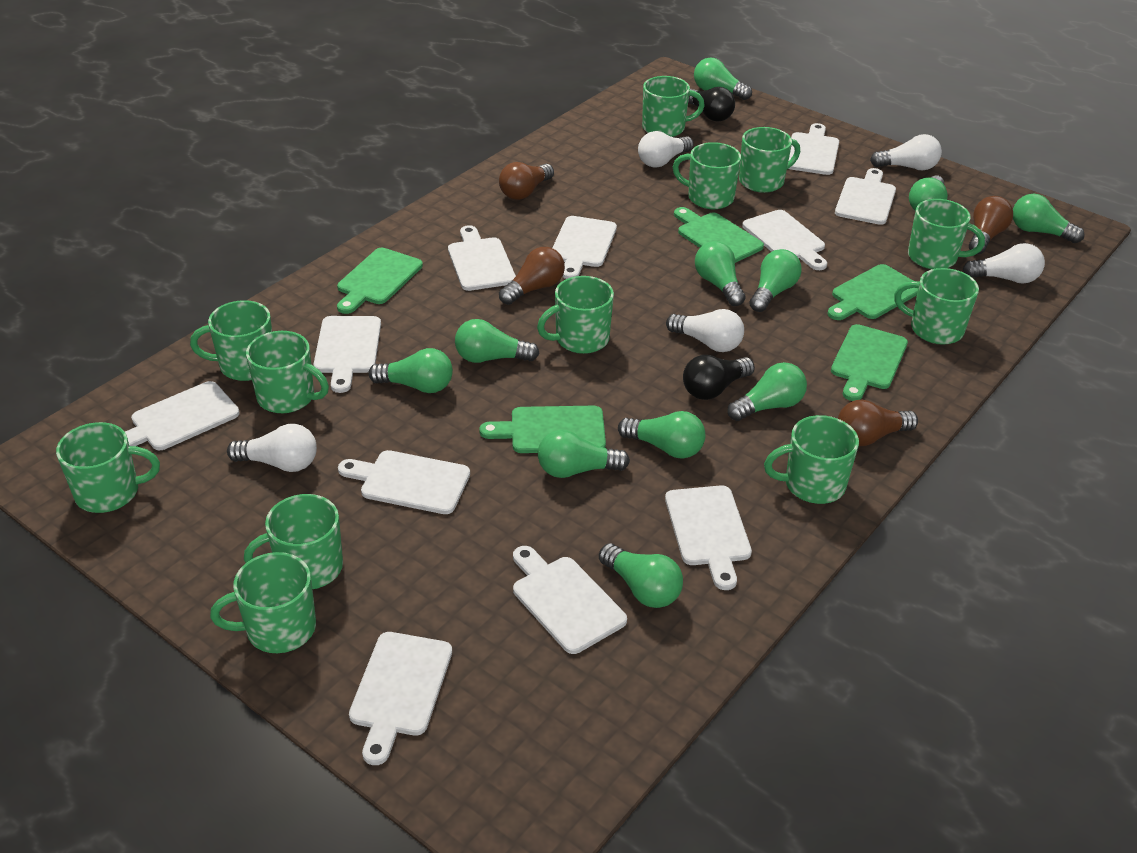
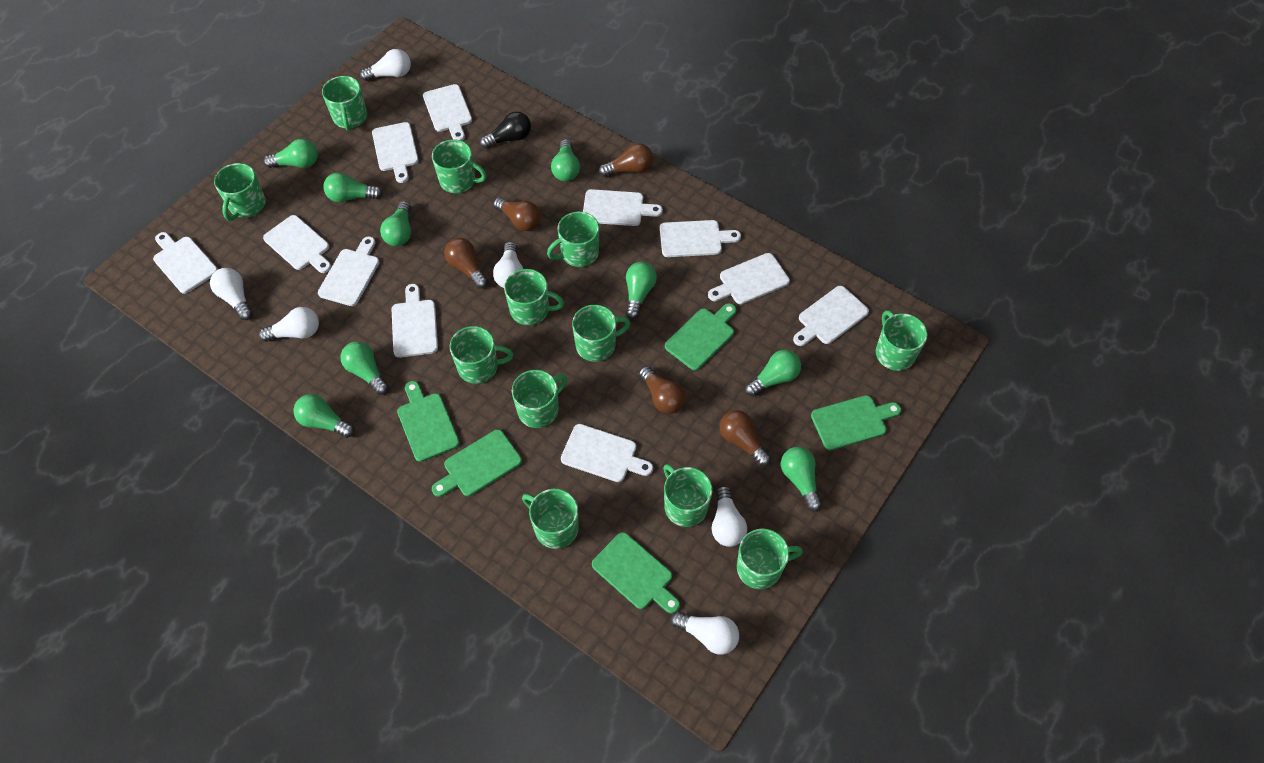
black light bulb: 2 -> 1
brown light bulb: 4 -> 5
green light bulb: 11 -> 9
white light bulb: 5 -> 6

